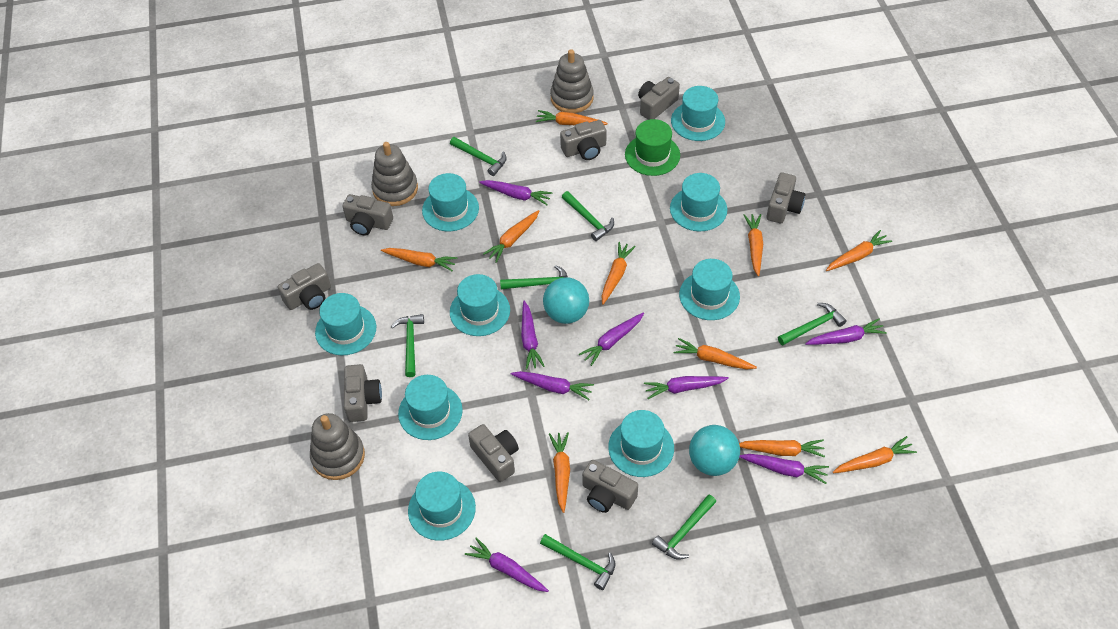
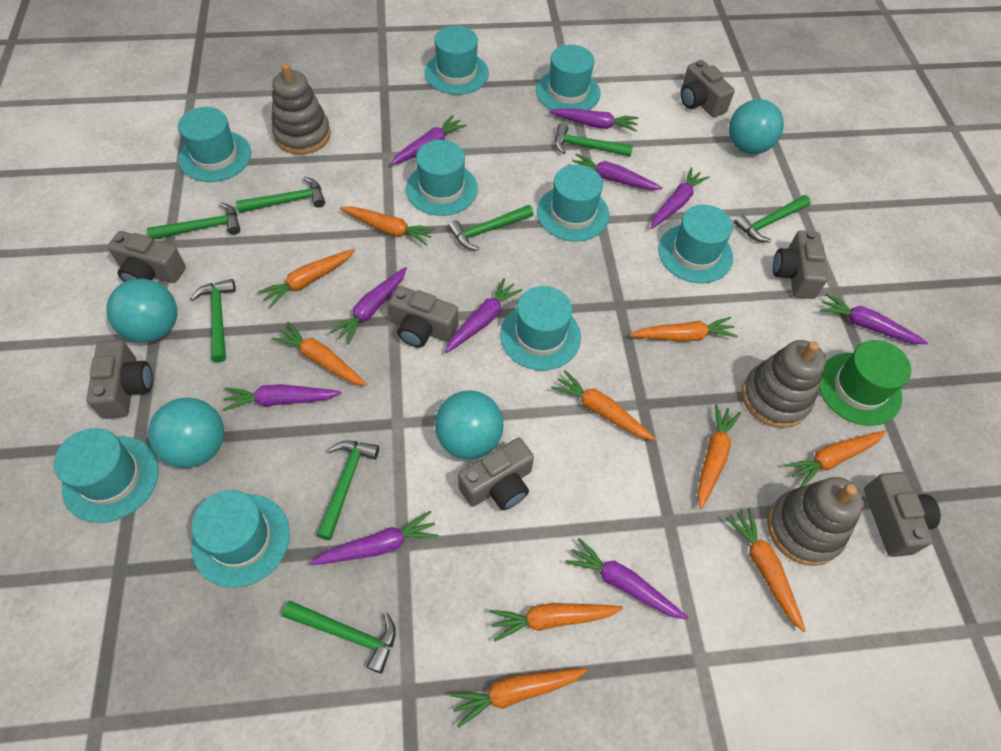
green hammer: 7 -> 8
grey camera: 8 -> 7
purple carrot: 8 -> 10
turquoise ball: 2 -> 4

